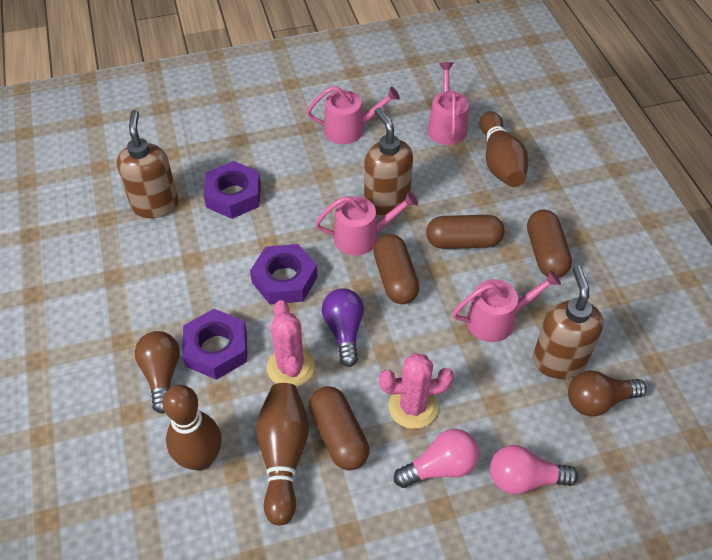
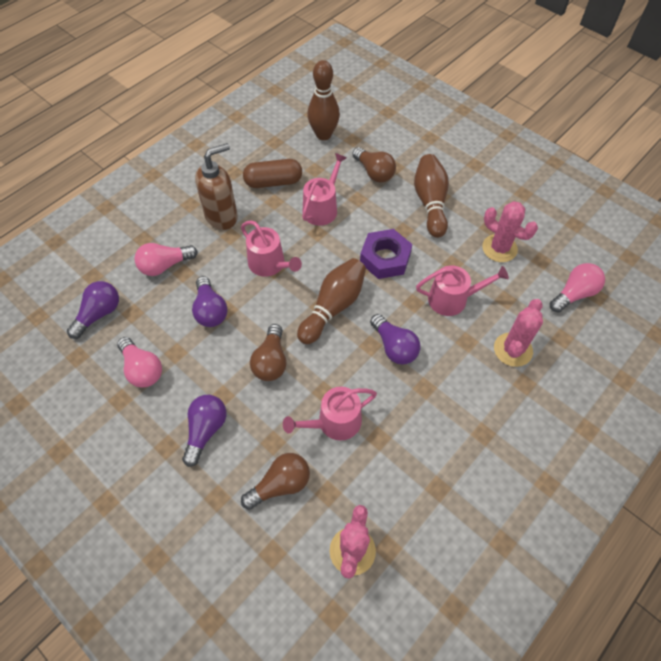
brown capsule: 4 -> 1
brown light bulb: 2 -> 3
brown soap dispenser: 3 -> 1
pink cactus: 2 -> 3
pink light bulb: 2 -> 3
purple light bulb: 1 -> 4
purple nut: 3 -> 1

